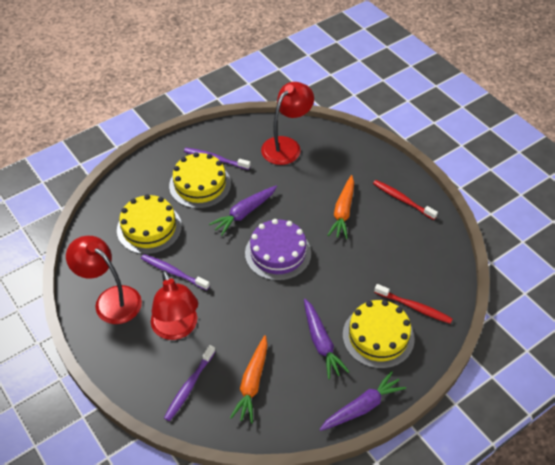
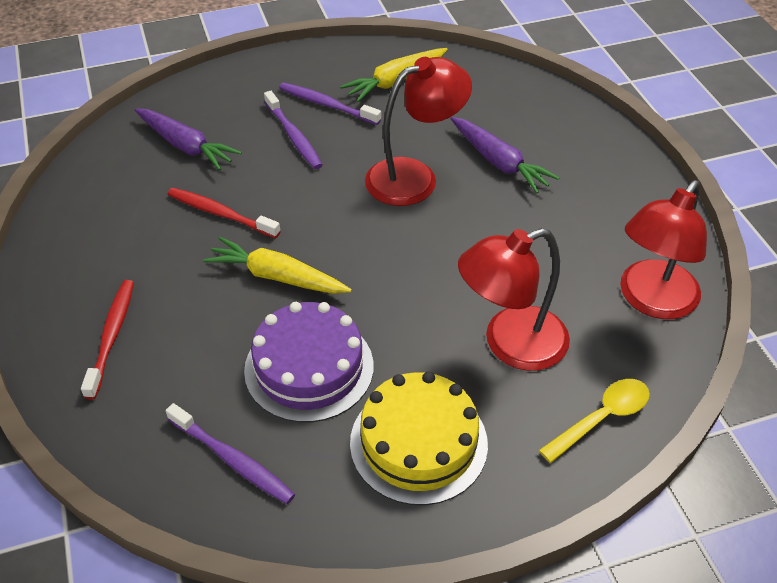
orange carrot: 2 -> 0
purple carrot: 3 -> 2
yellow cake: 3 -> 1
yellow carrot: 0 -> 2
yellow spoon: 0 -> 1

